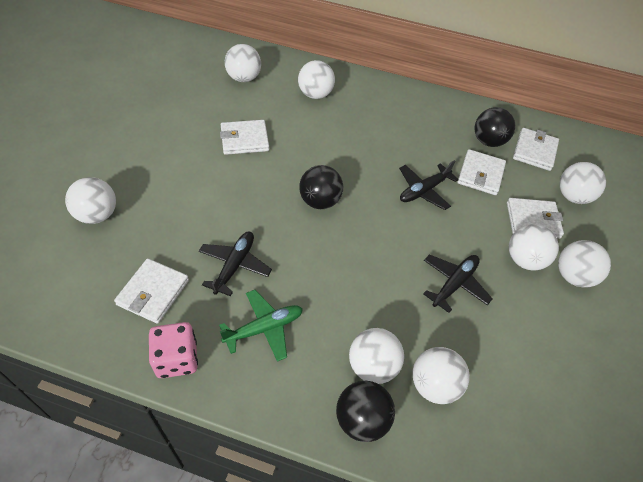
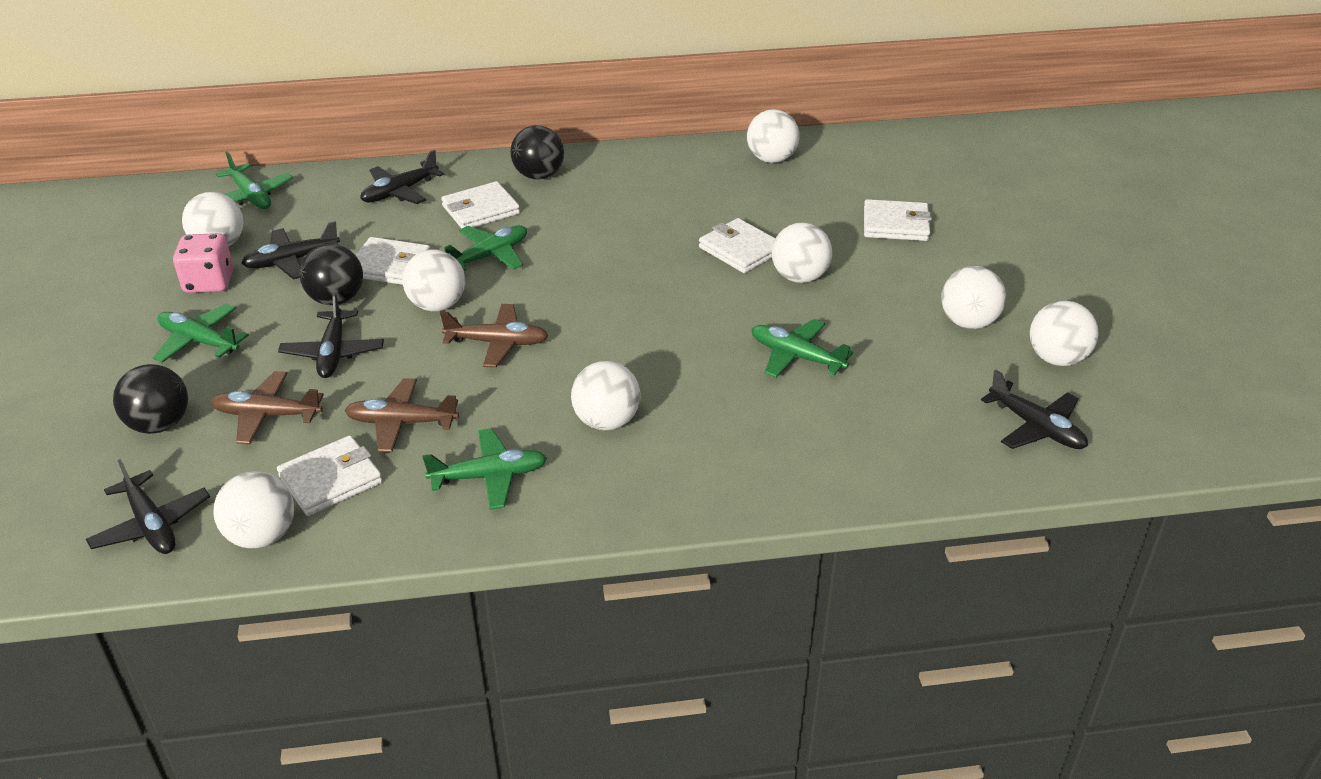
black plane: 3 -> 5
brown plane: 0 -> 3
green plane: 1 -> 5

